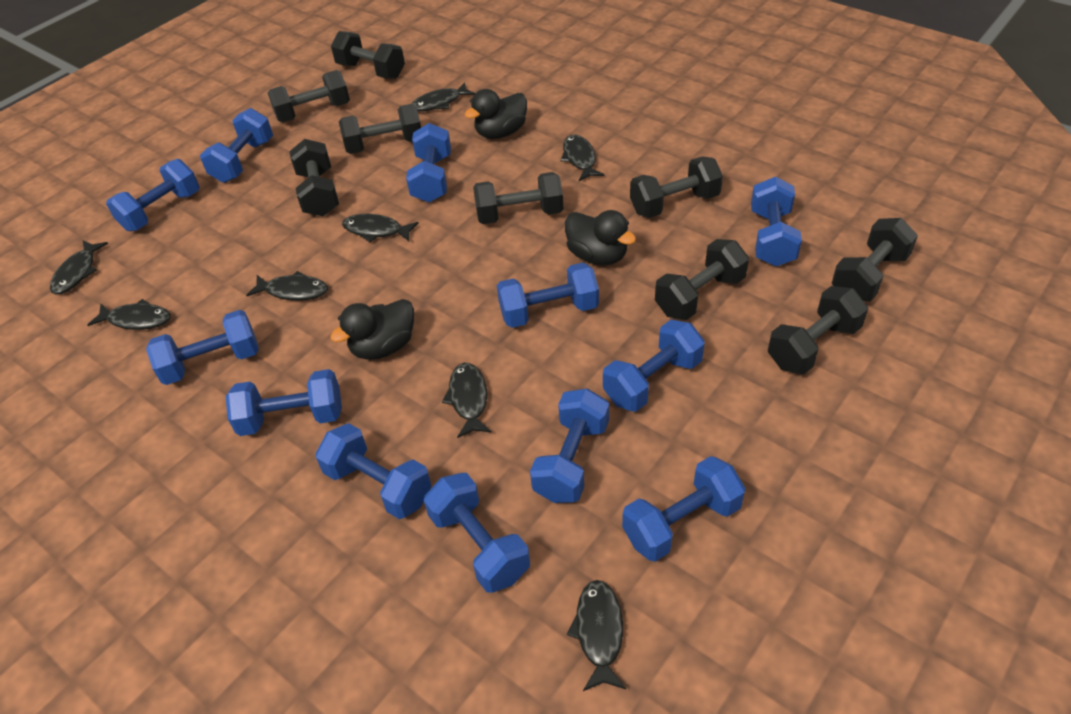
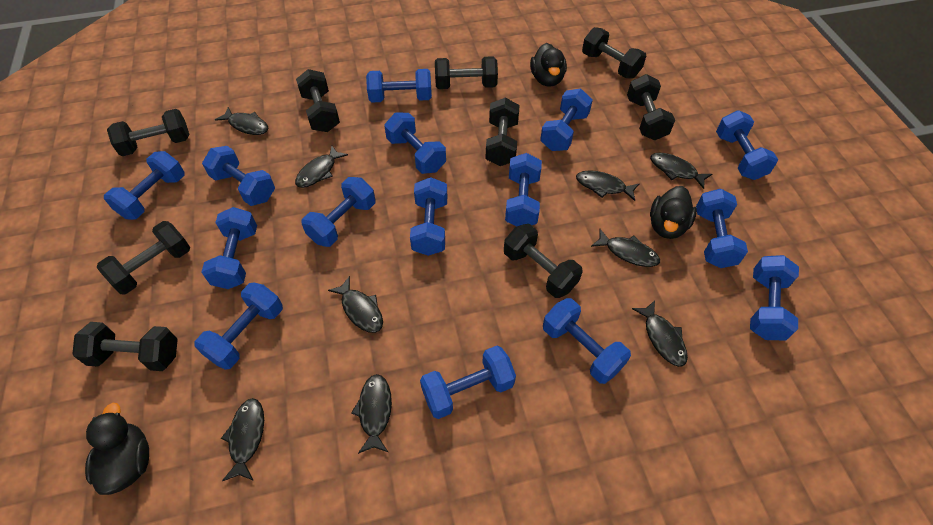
black fish: 8 -> 9
blue dumbbell: 12 -> 15

